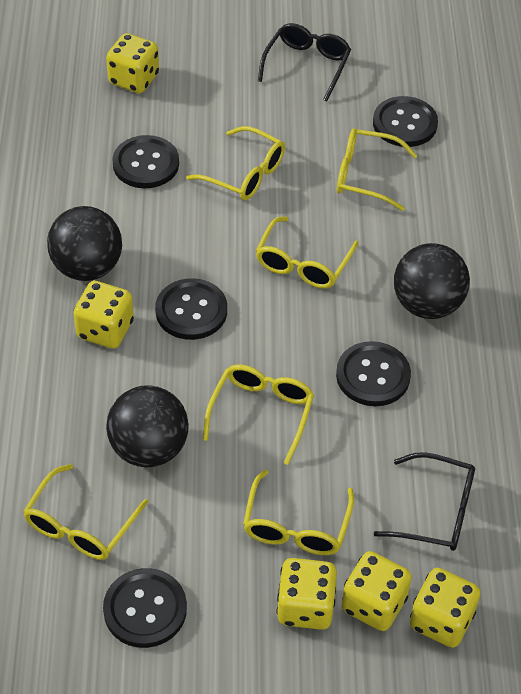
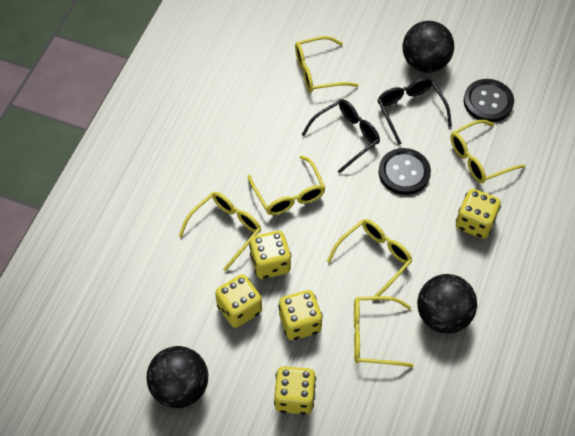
black button: 5 -> 2

